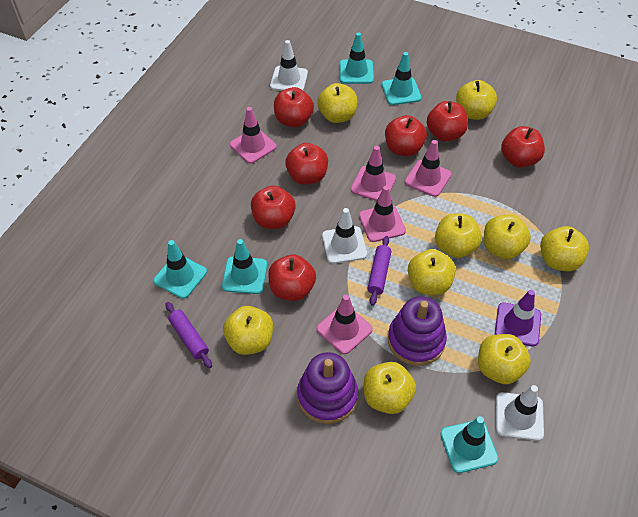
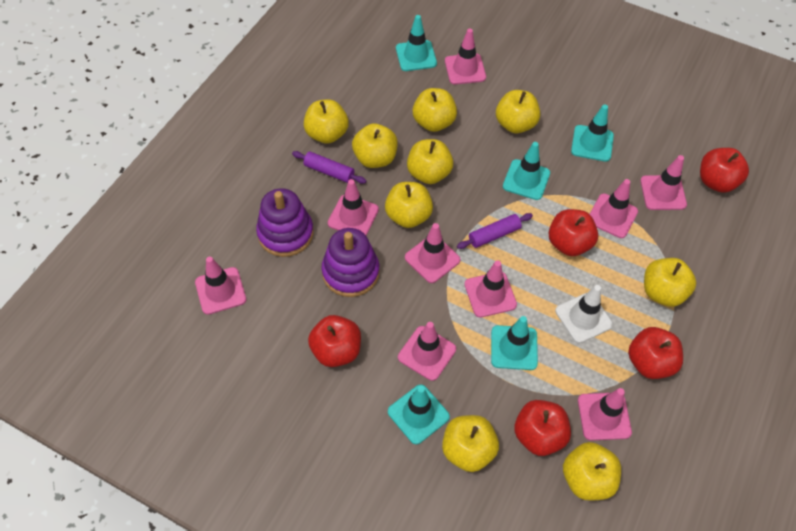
pink traffic cone: 5 -> 9
purple traffic cone: 1 -> 0
red apple: 7 -> 5
white traffic cone: 3 -> 1

